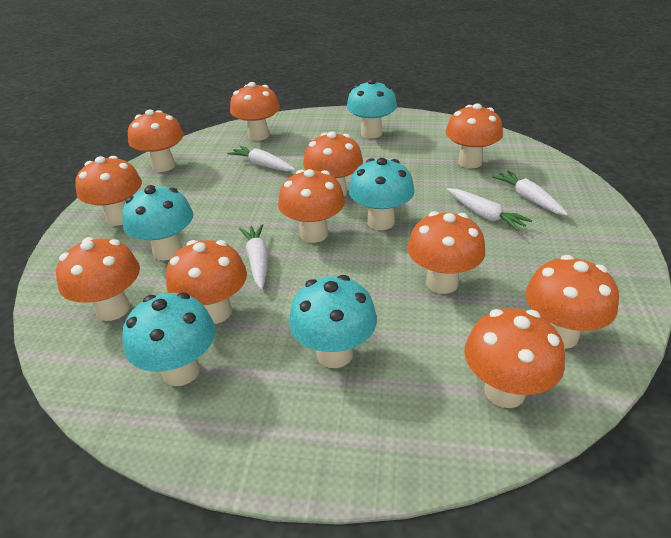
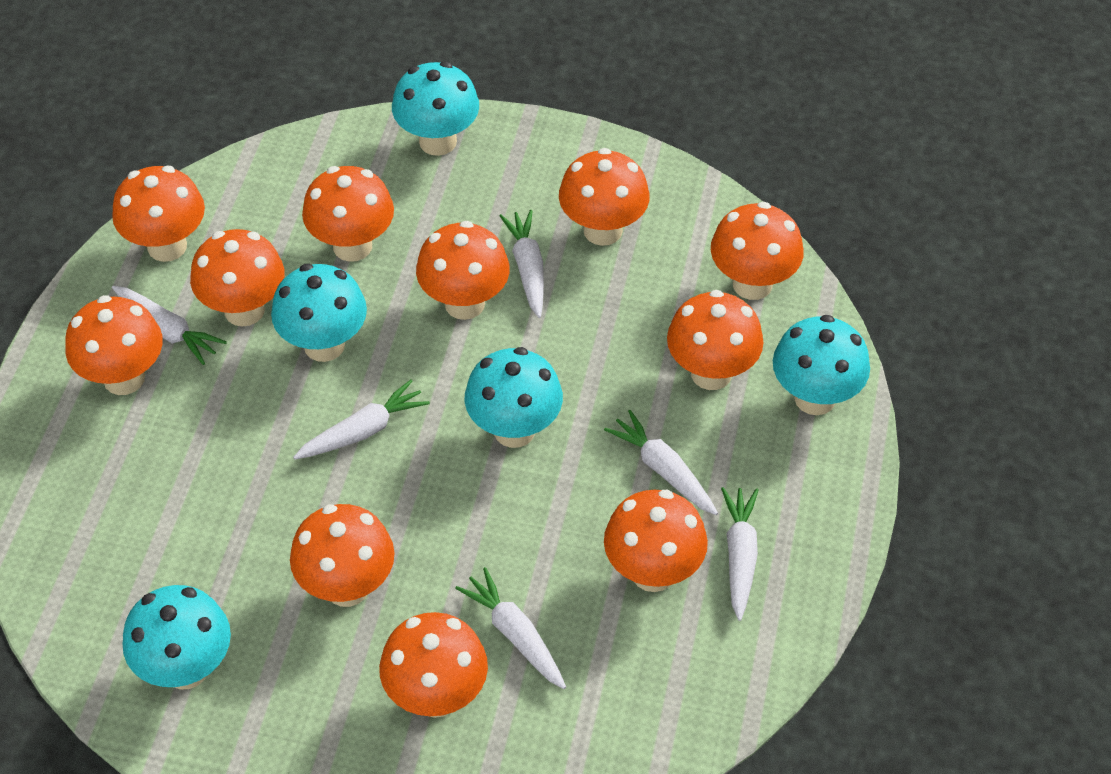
white carrot: 4 -> 6

